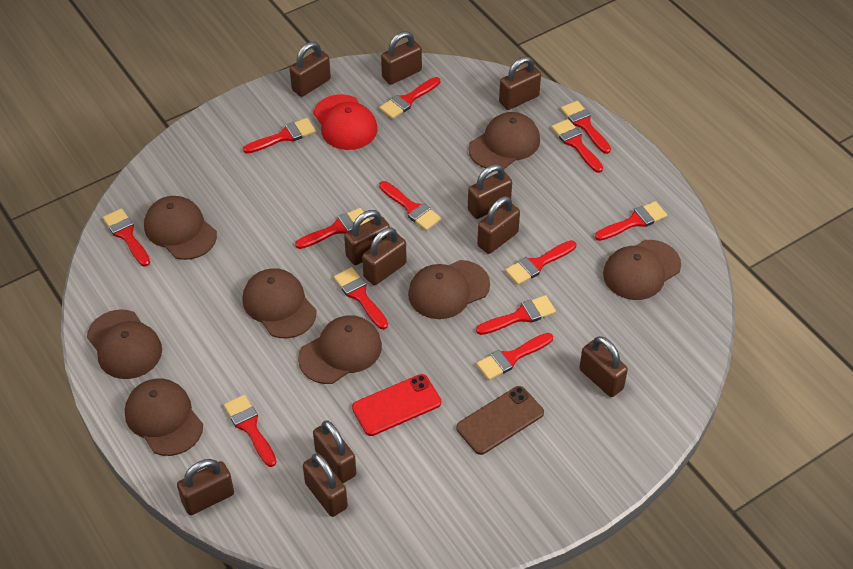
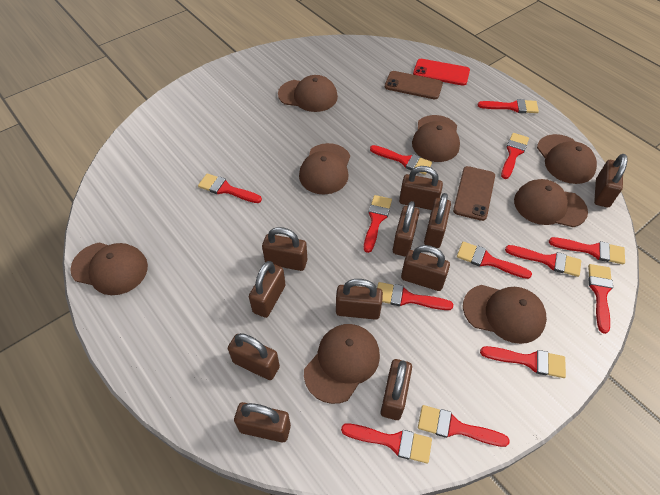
brown phone: 1 -> 2
red cap: 1 -> 0

